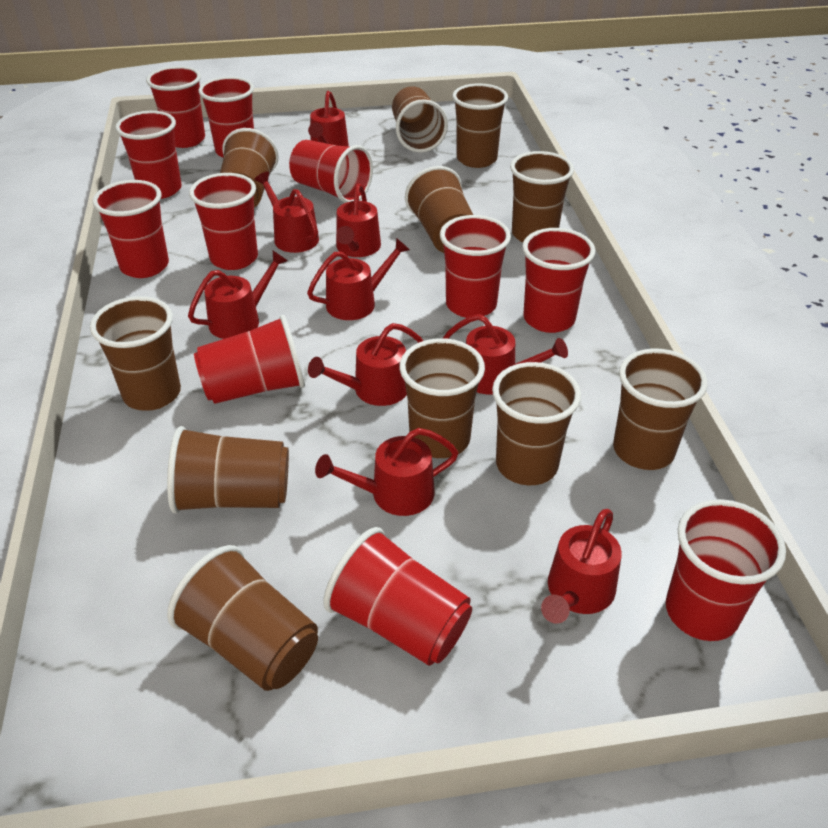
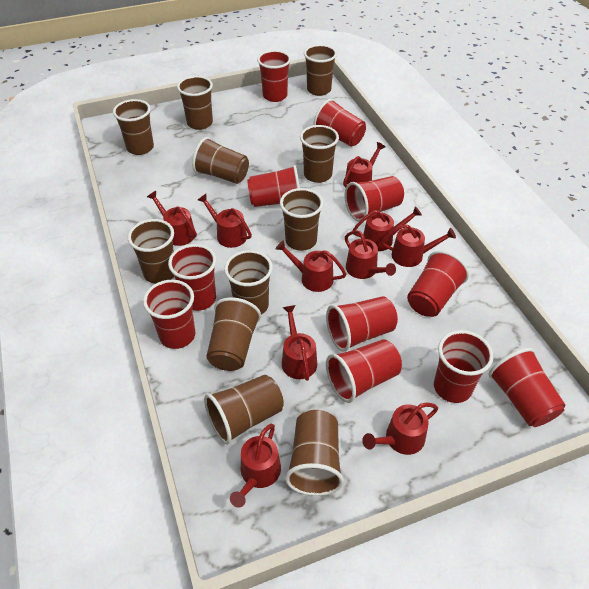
red watering can: 9 -> 10

